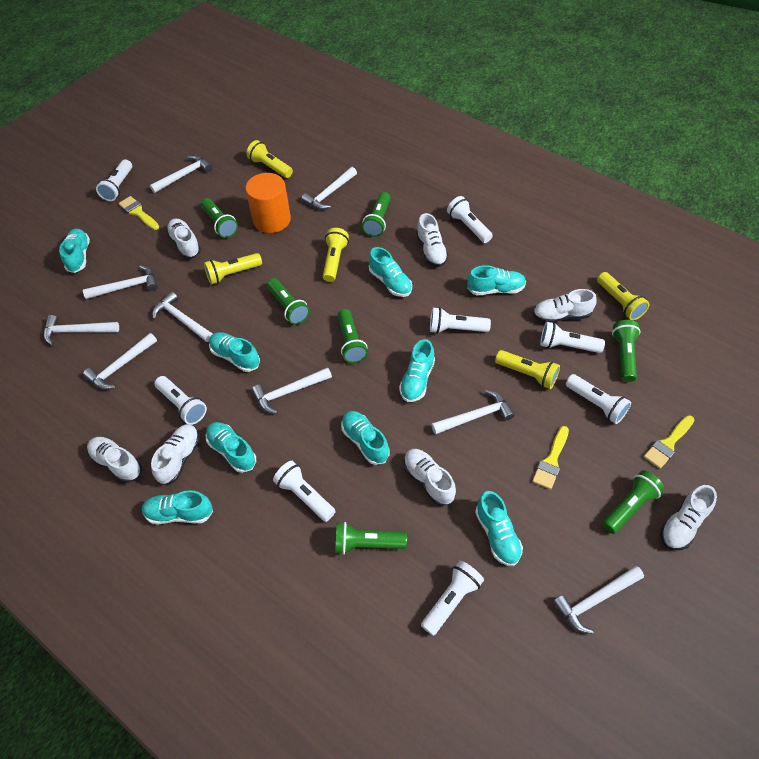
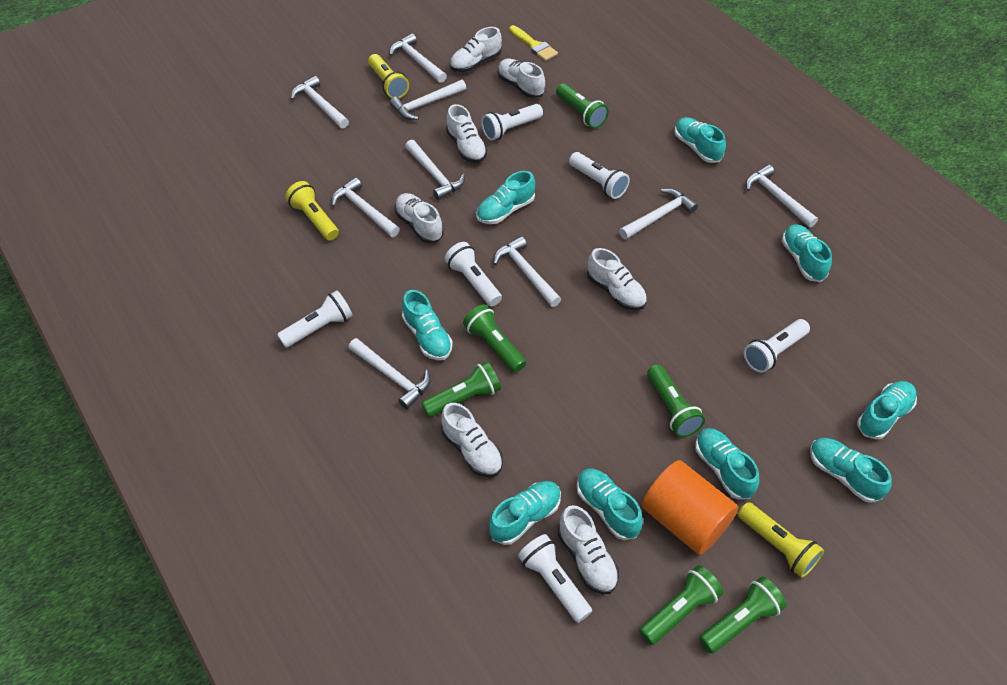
green flashlight: 7 -> 6
white flashlight: 8 -> 6
yellow brush: 3 -> 1
yellow flashlight: 5 -> 3

